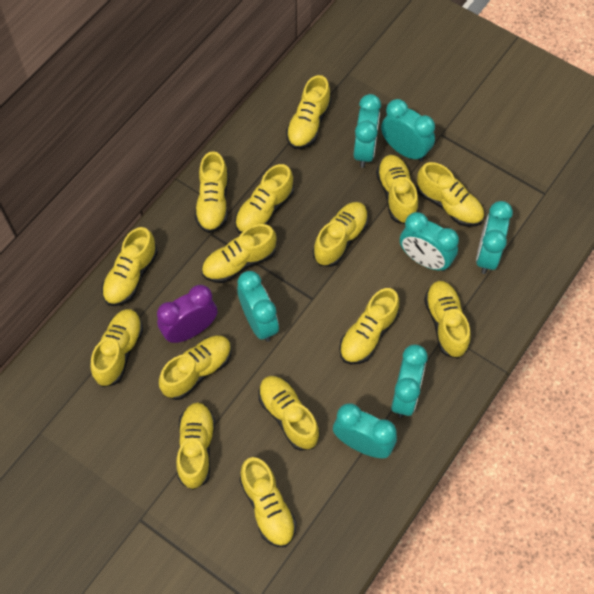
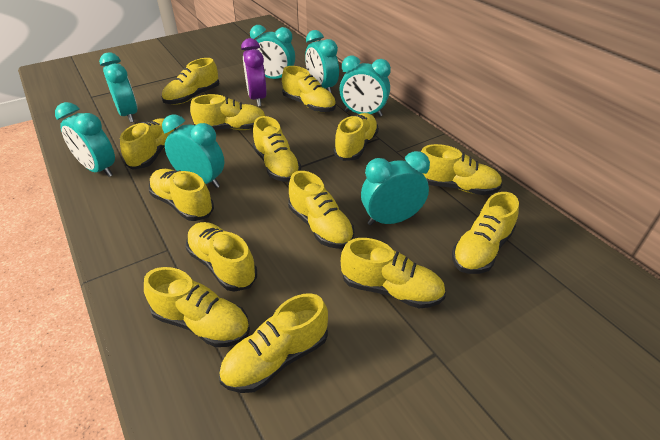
yellow shoe: 15 -> 14

